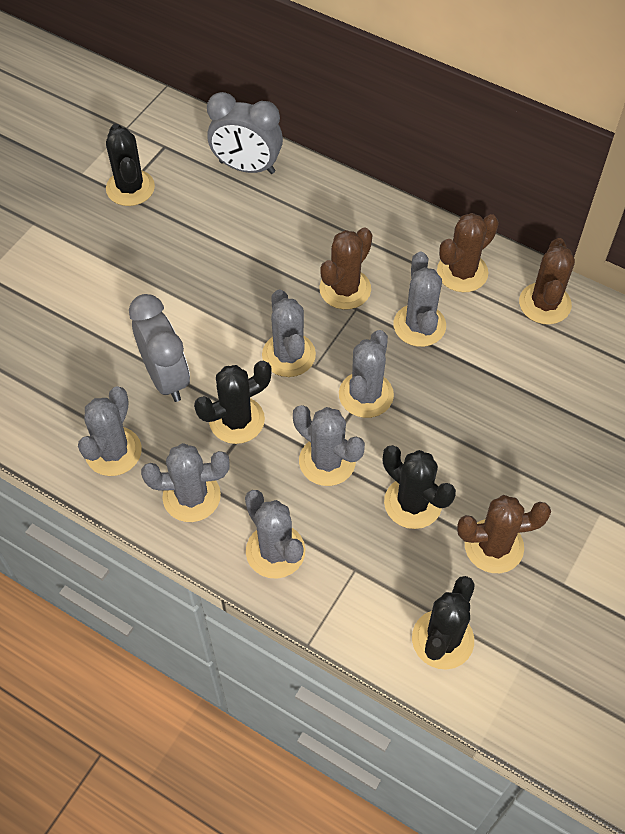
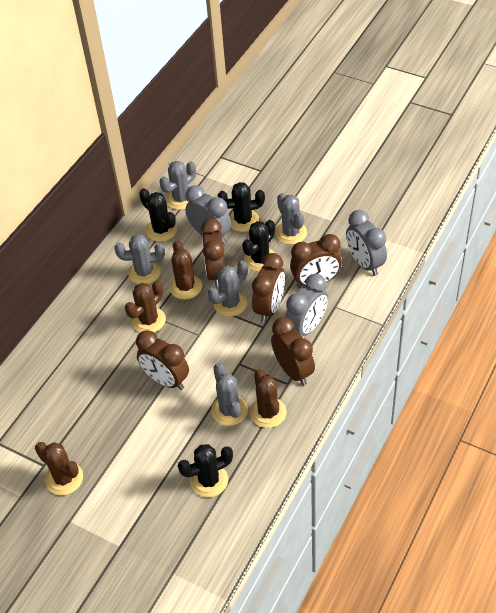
brown clock: 0 -> 5
grey cactus: 7 -> 5
grey clock: 2 -> 3

